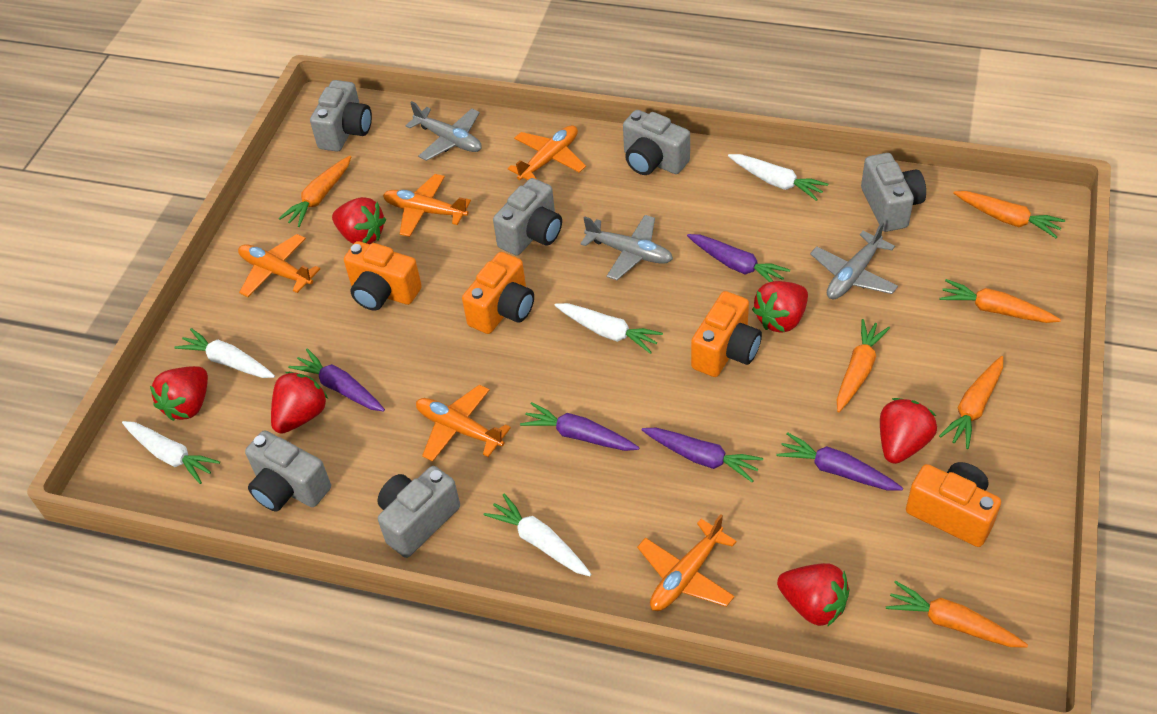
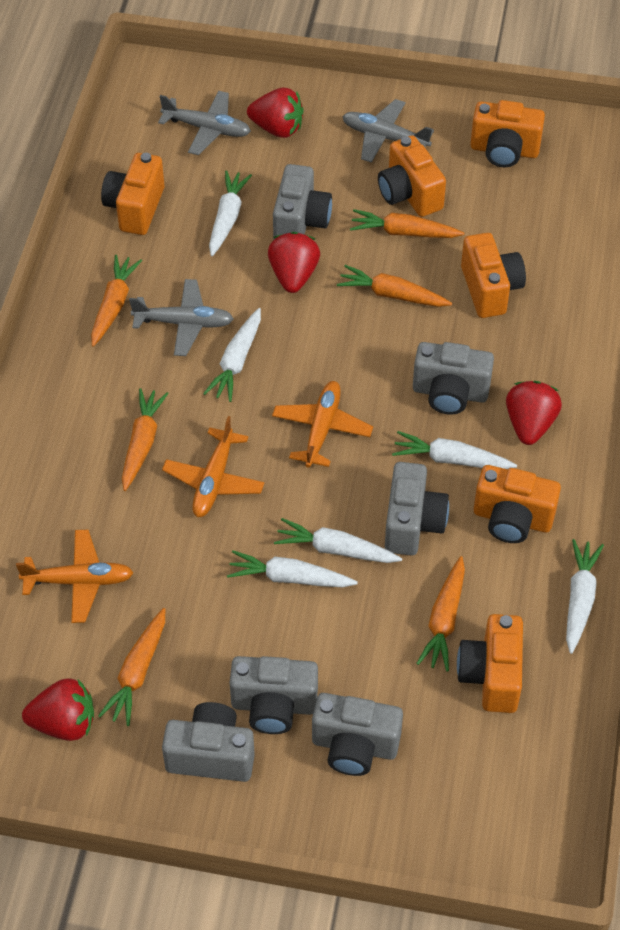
orange camera: 4 -> 6
orange plane: 5 -> 3
purple carrot: 5 -> 0
red strawberry: 6 -> 4
white carrot: 5 -> 6

